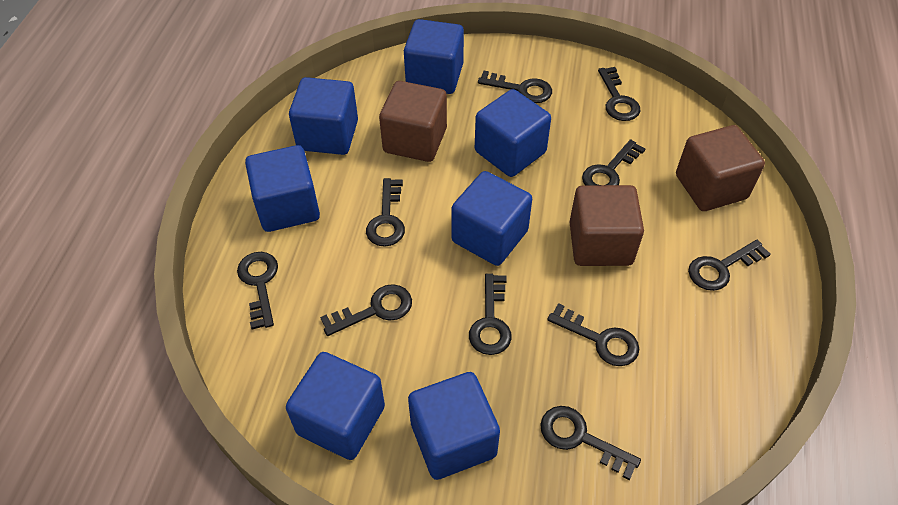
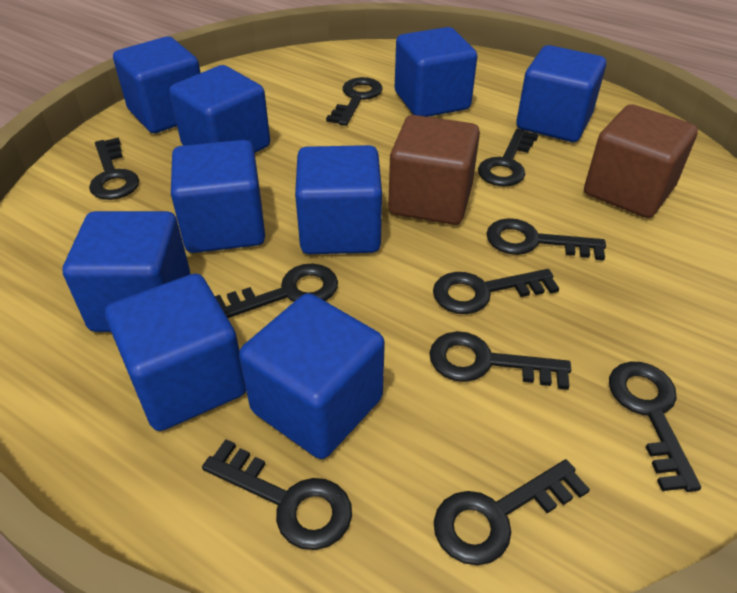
blue cube: 7 -> 9
brown cube: 3 -> 2

